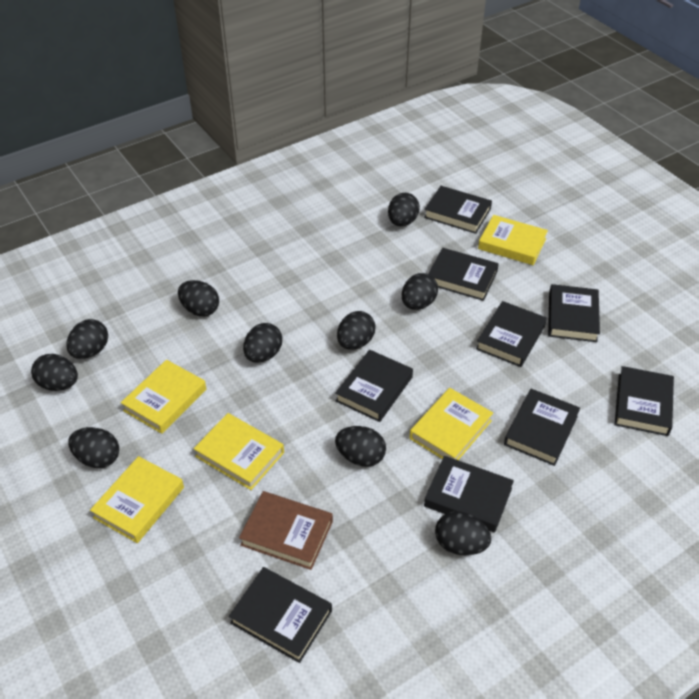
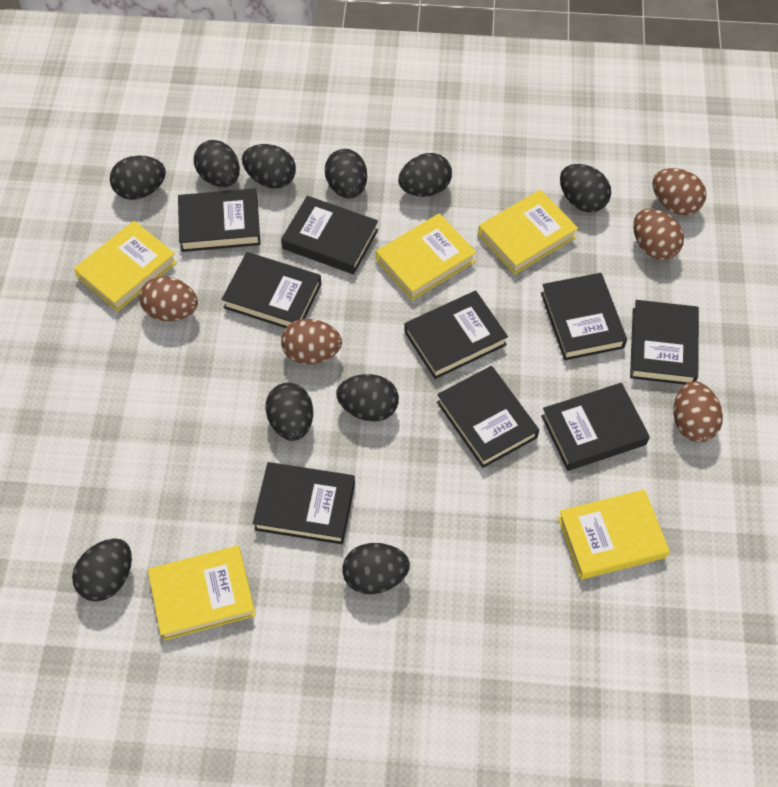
brown book: 1 -> 0
brown egg: 0 -> 5

